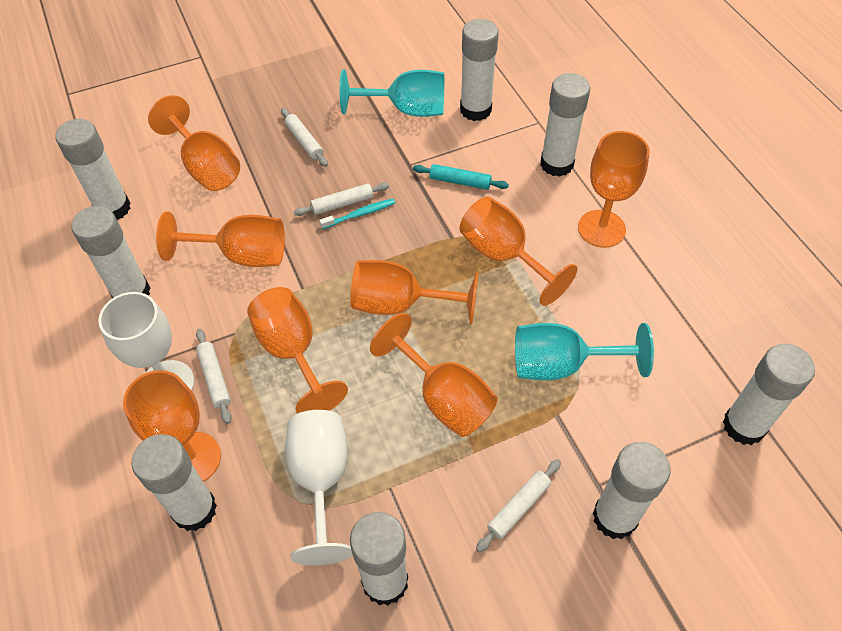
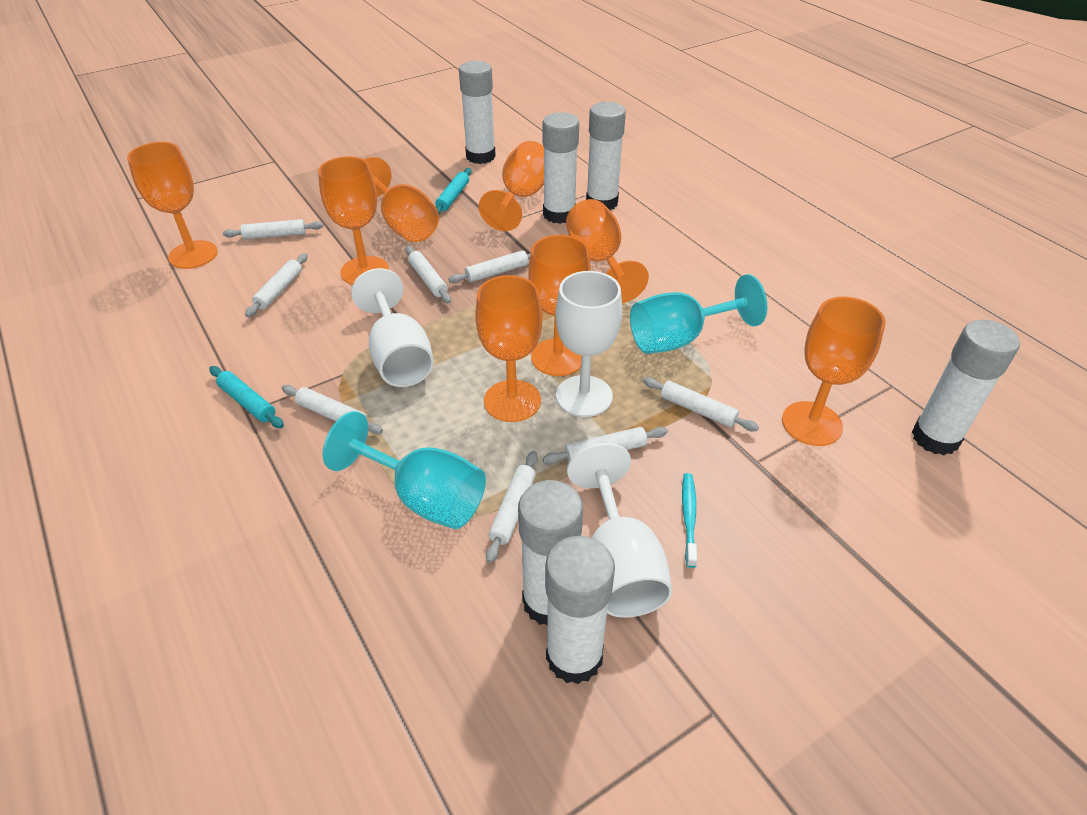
turquoise rolling pin: 1 -> 2
white glue stick: 8 -> 6
white goblet: 2 -> 3
white rolling pin: 4 -> 8

